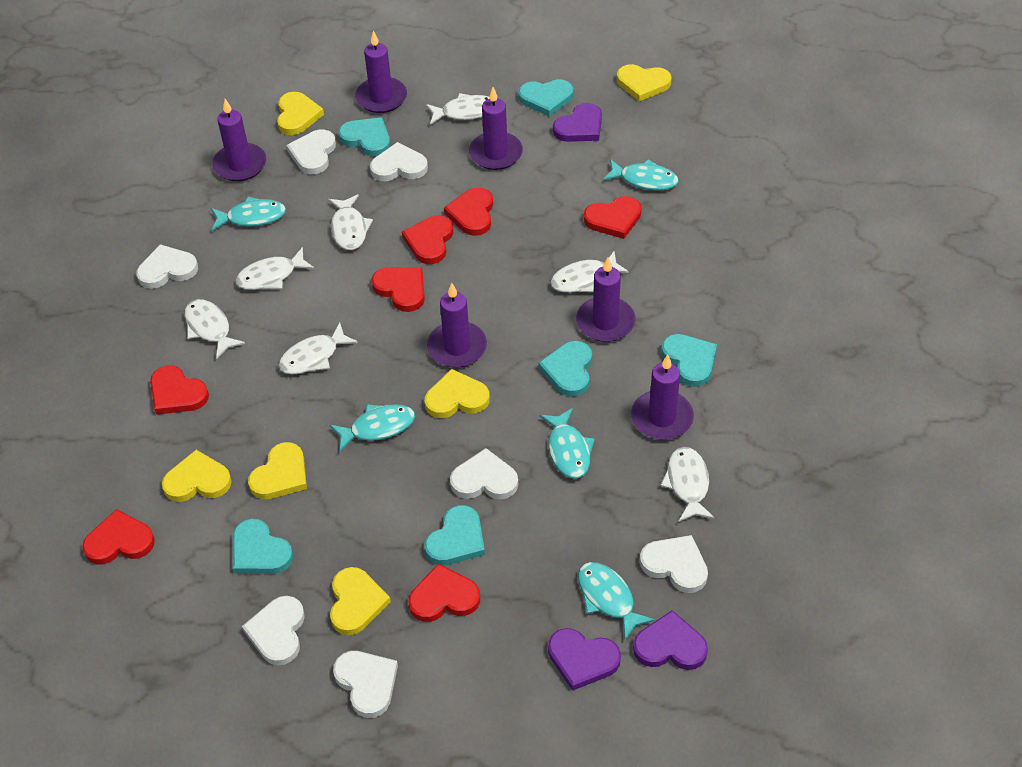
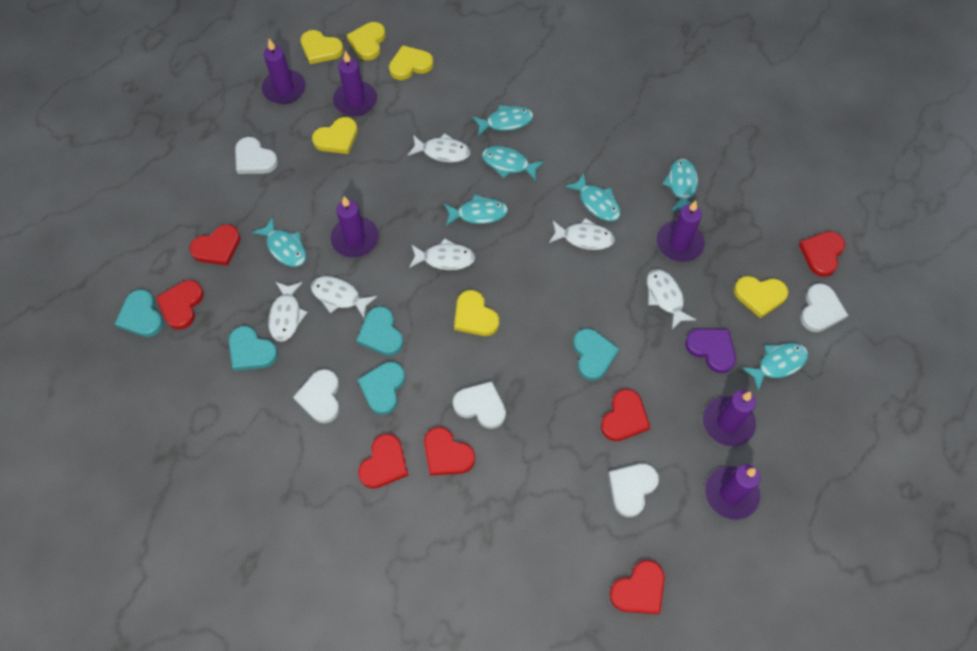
purple heart: 3 -> 1
turquoise fish: 5 -> 7
turquoise heart: 6 -> 5
white fish: 7 -> 6
white heart: 7 -> 5

